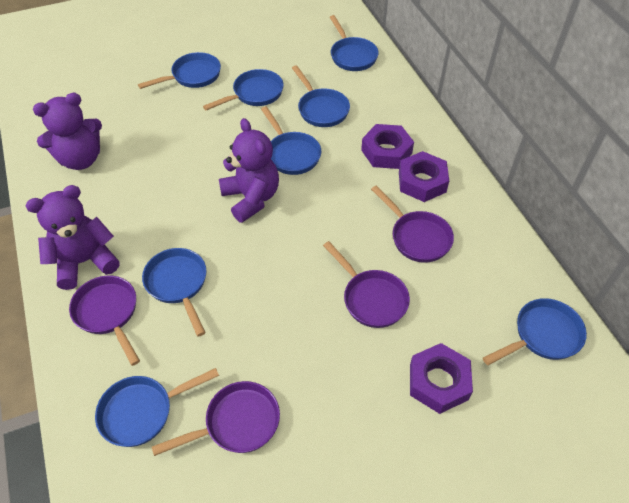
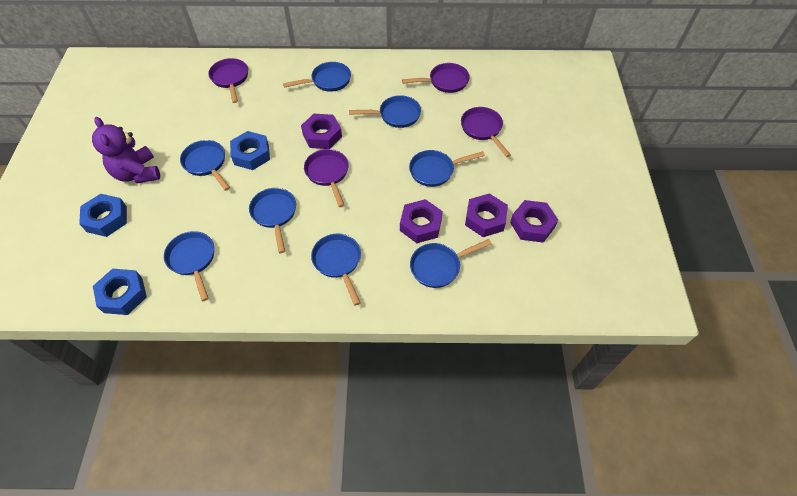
blue nut: 0 -> 3
purple nut: 3 -> 4
purple teddy bear: 3 -> 1

